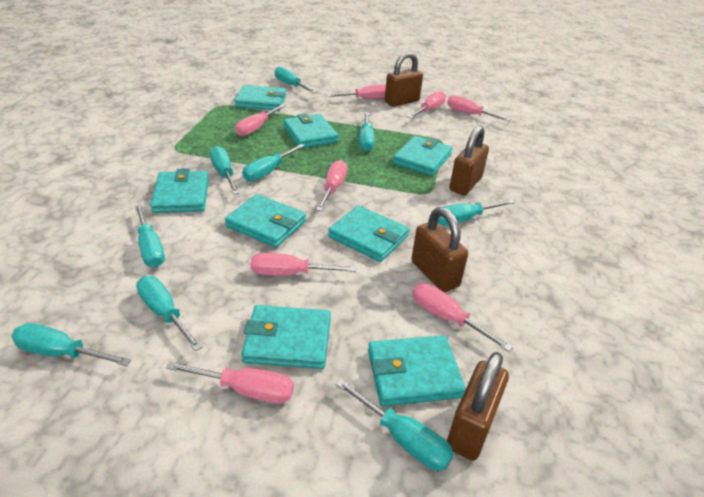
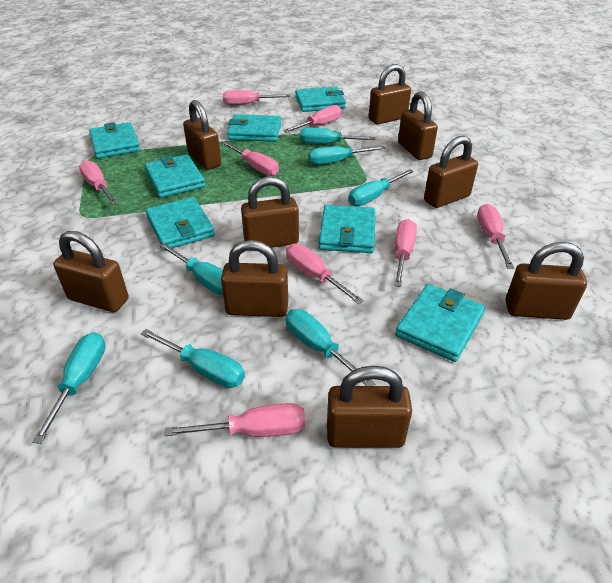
brown padlock: 4 -> 9
turquoise screwdriver: 9 -> 7
turquoise wallet: 8 -> 7

